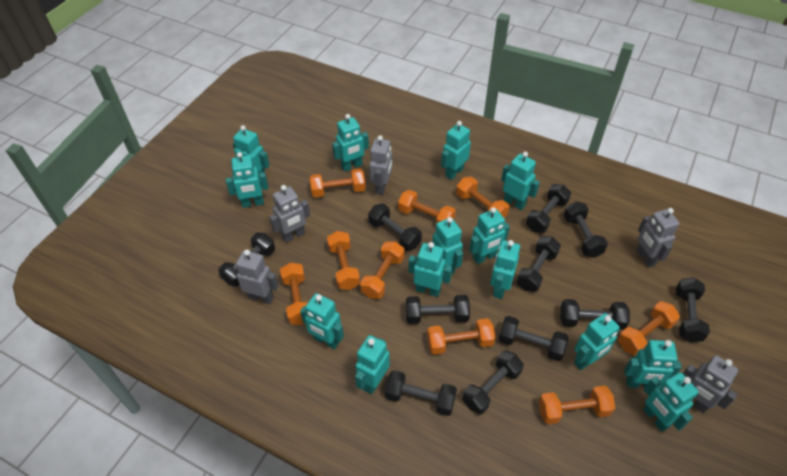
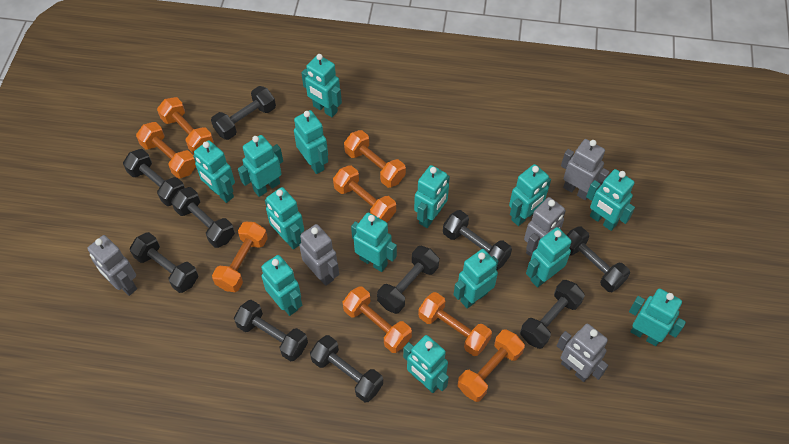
black dumbbell: 11 -> 10
orange dumbbell: 9 -> 8

